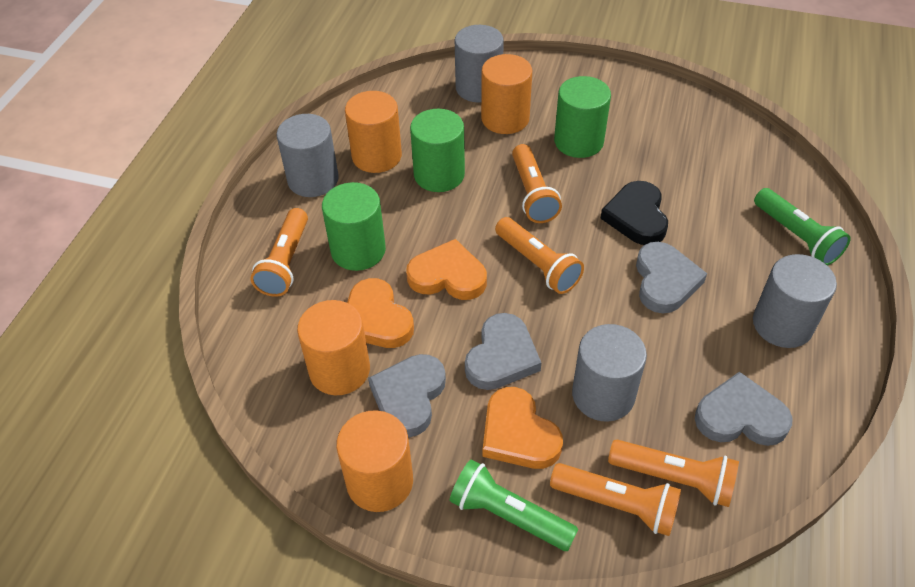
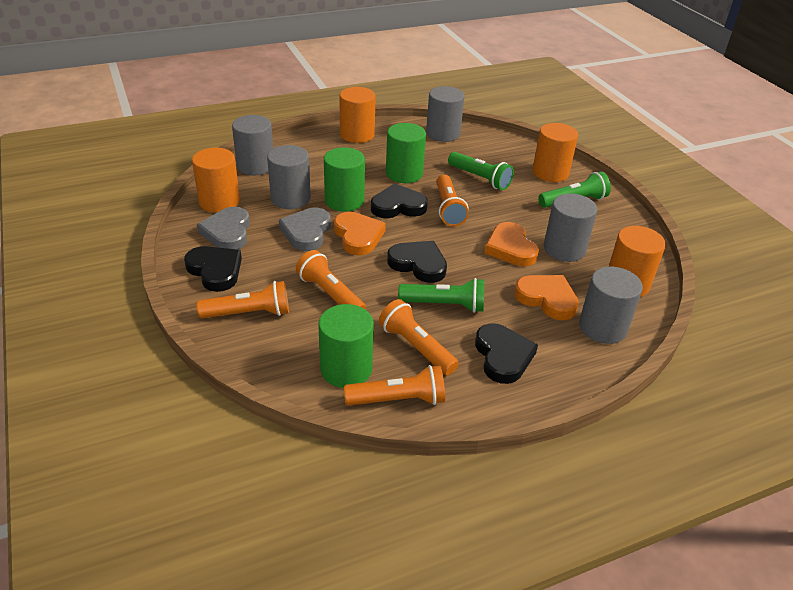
black heart: 1 -> 4
green flashlight: 2 -> 3
grey cylinder: 4 -> 5
grey heart: 4 -> 2

